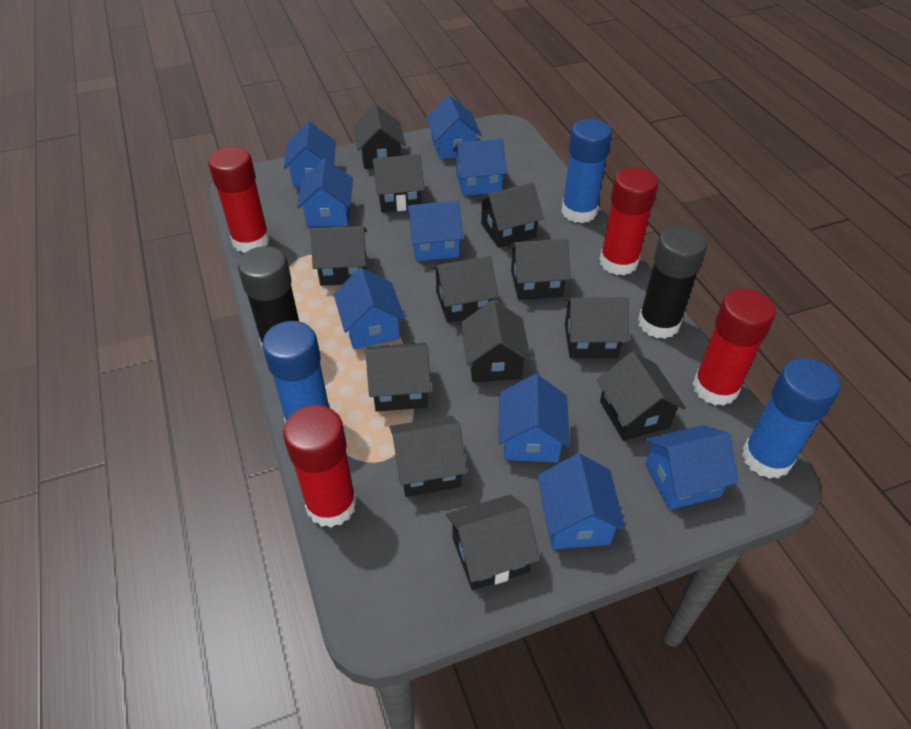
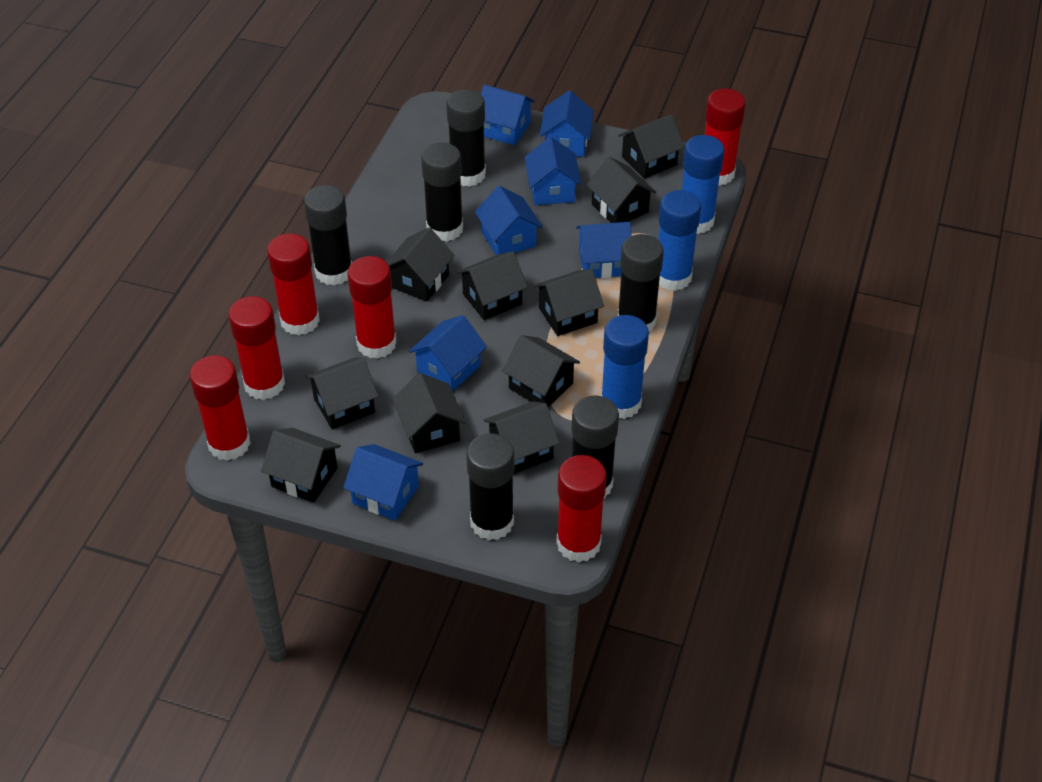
black glue stick: 2 -> 6
black house: 12 -> 10
blue house: 9 -> 7
red glue stick: 4 -> 6

